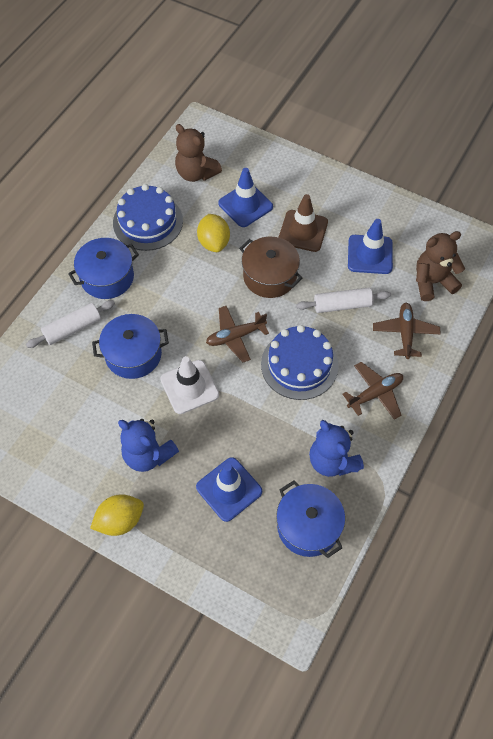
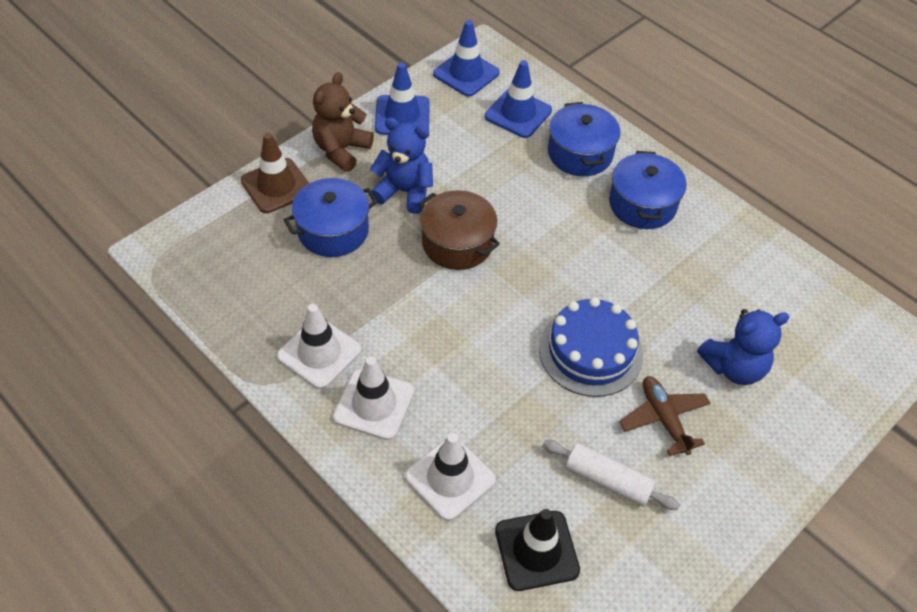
black traffic cone: 0 -> 1
blue cake: 2 -> 1
brown plane: 3 -> 1
brown teddy bear: 2 -> 1
white rolling pin: 2 -> 1
white traffic cone: 1 -> 3
yellow lemon: 2 -> 0

